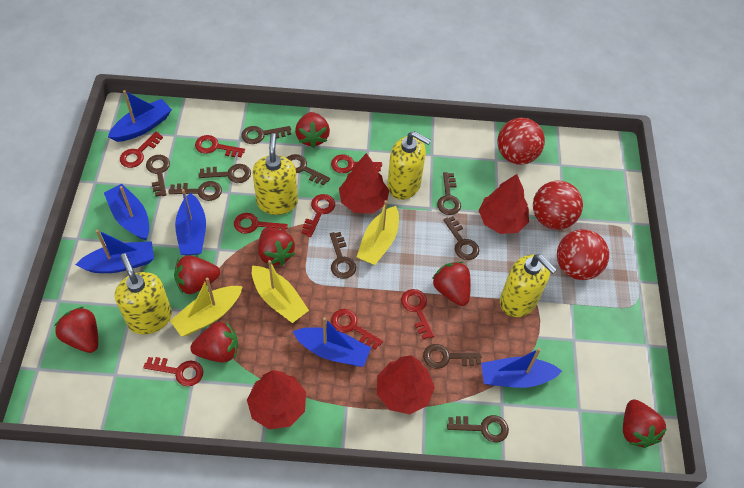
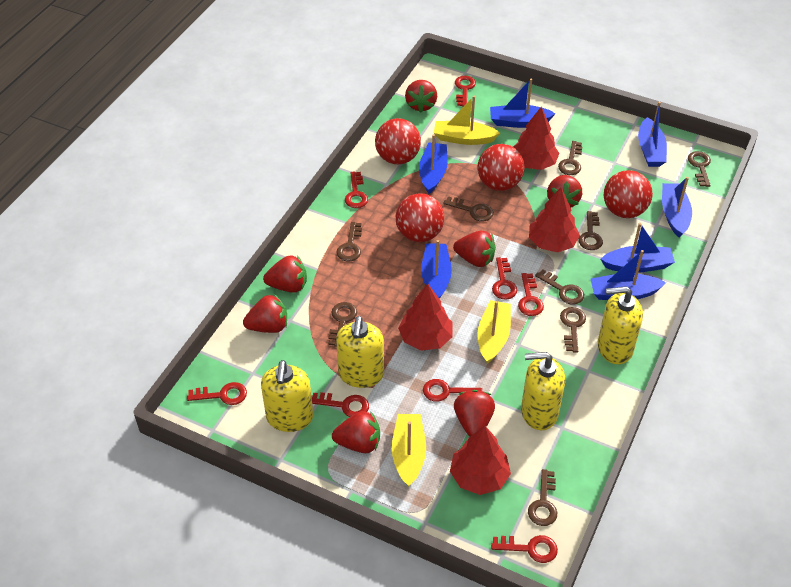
blue boat: 6 -> 7
brown key: 10 -> 9
red ball: 3 -> 4

